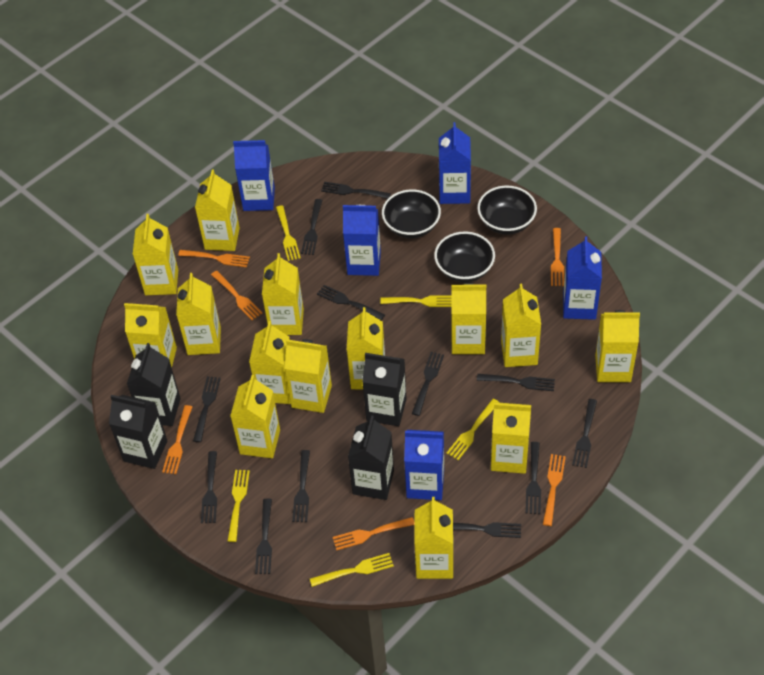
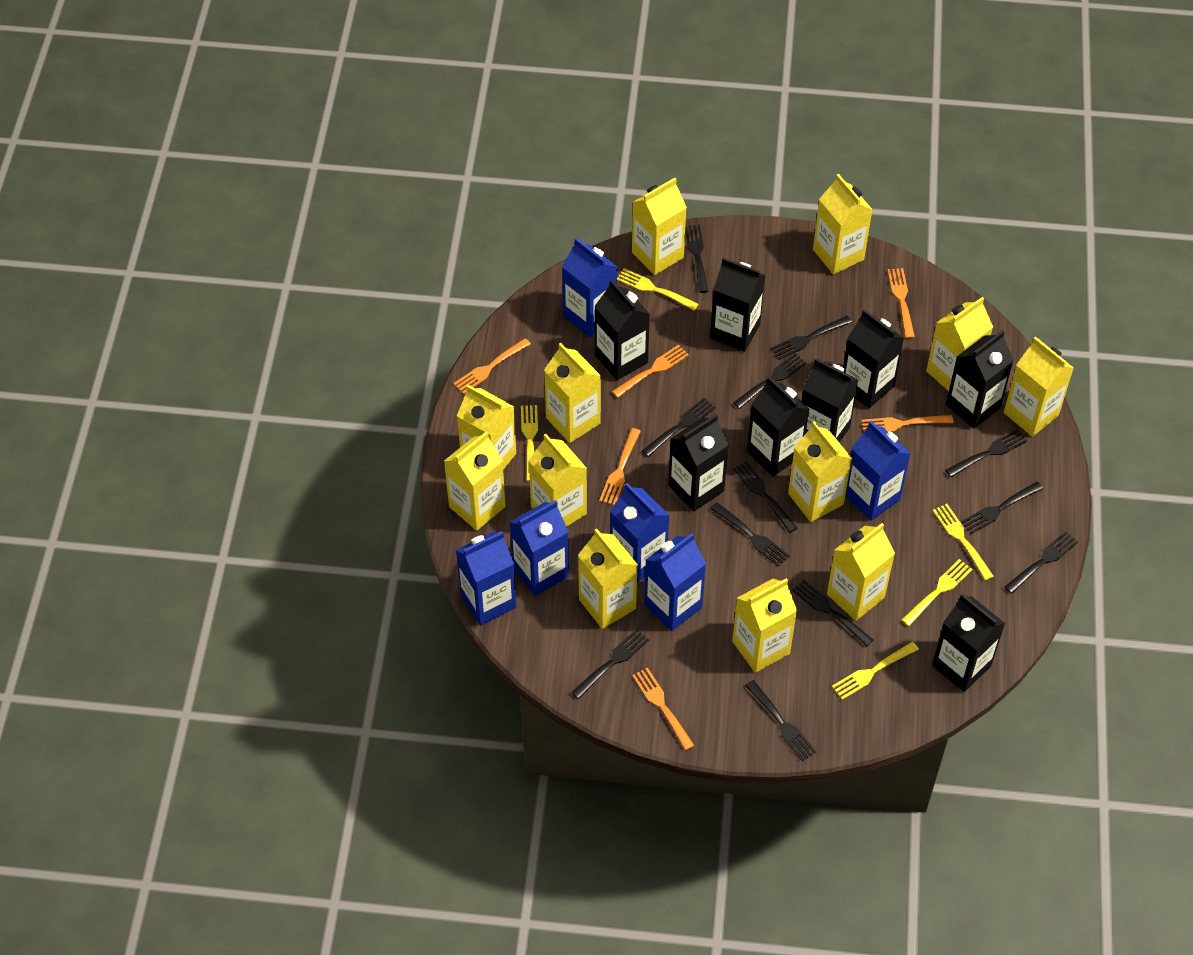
black bowl: 3 -> 0
black carton: 4 -> 8
blue carton: 5 -> 6
yellow carton: 14 -> 12

